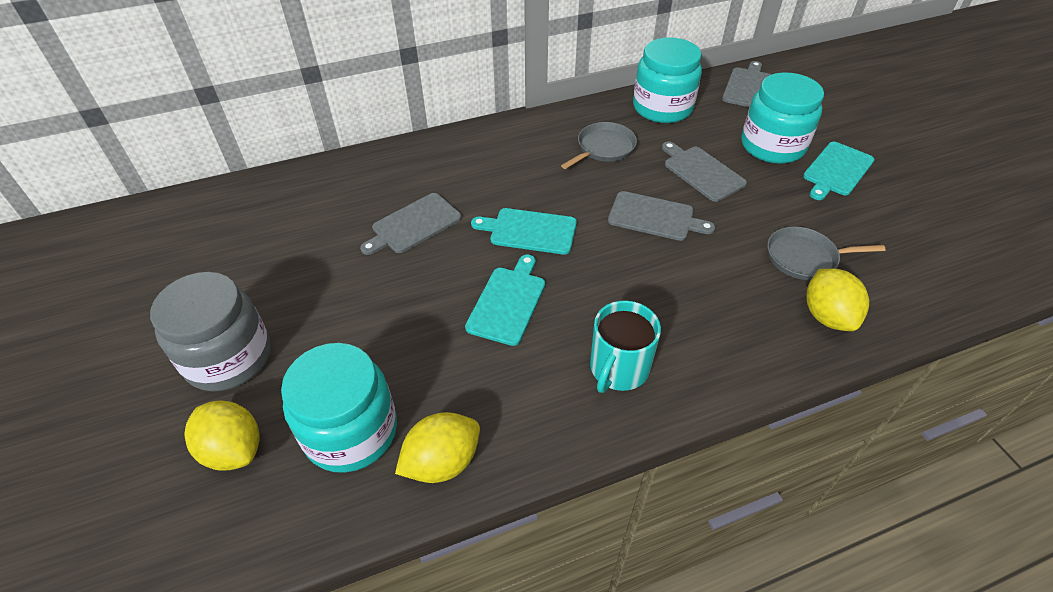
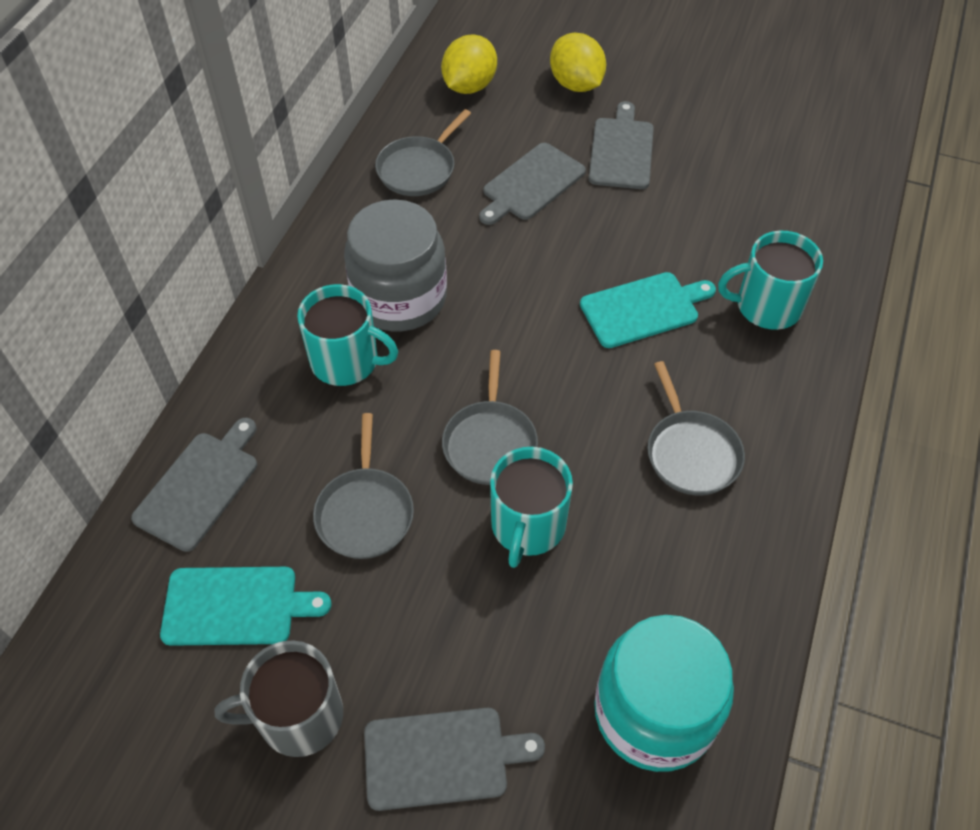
grey mug: 0 -> 1
grey pan: 2 -> 4
turquoise cutting board: 3 -> 2
turquoise jar: 3 -> 1
turquoise mug: 1 -> 3
yellow lemon: 3 -> 2

